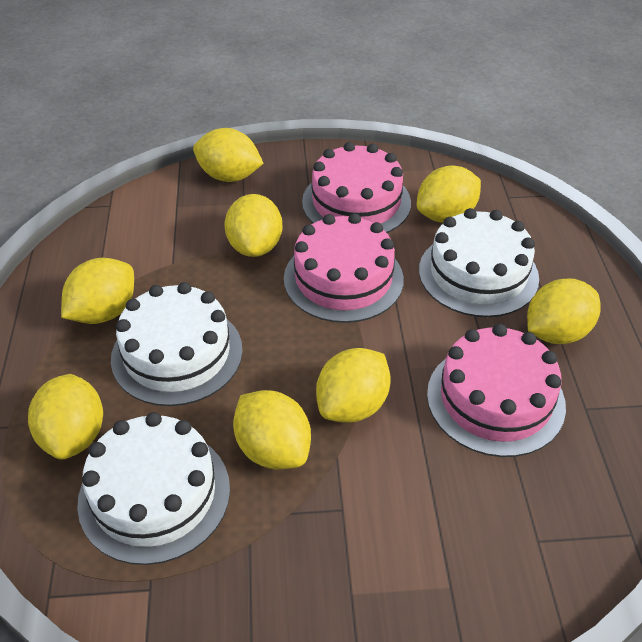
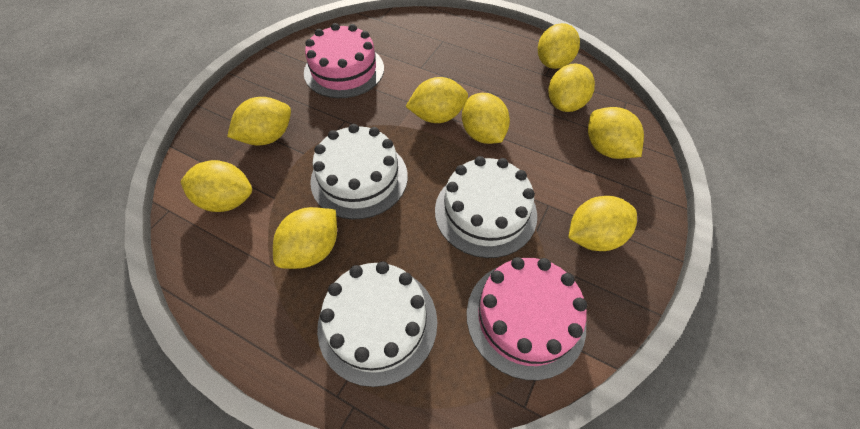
pink cake: 3 -> 2
yellow lemon: 8 -> 9

